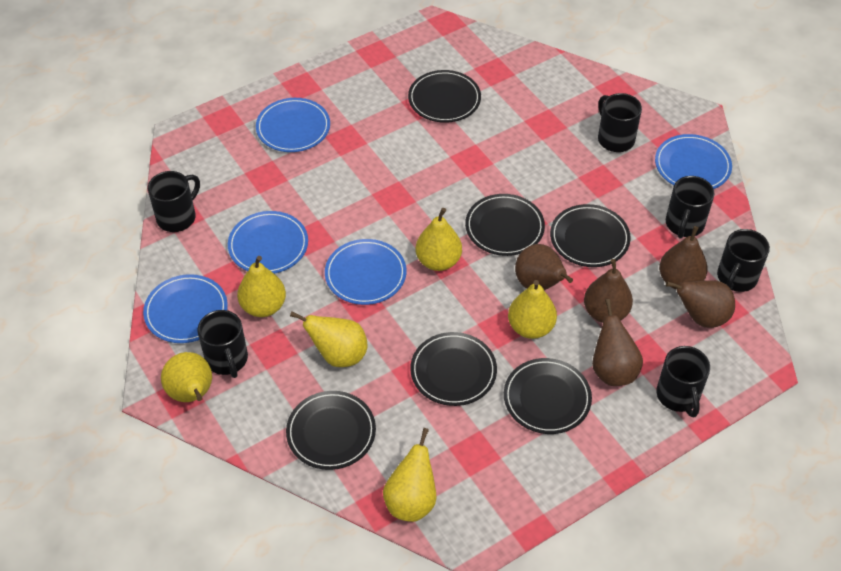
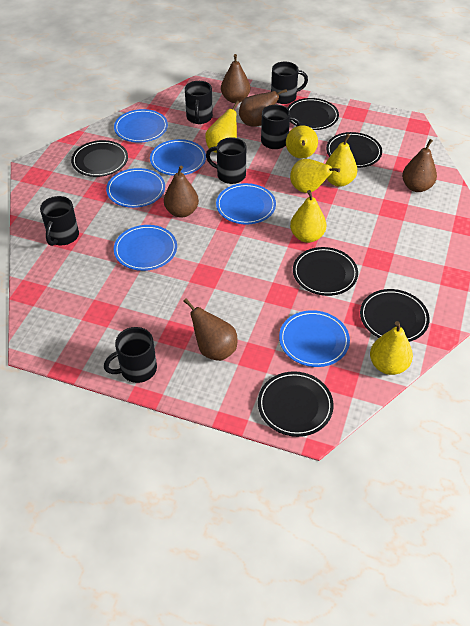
blue plate: 5 -> 6

